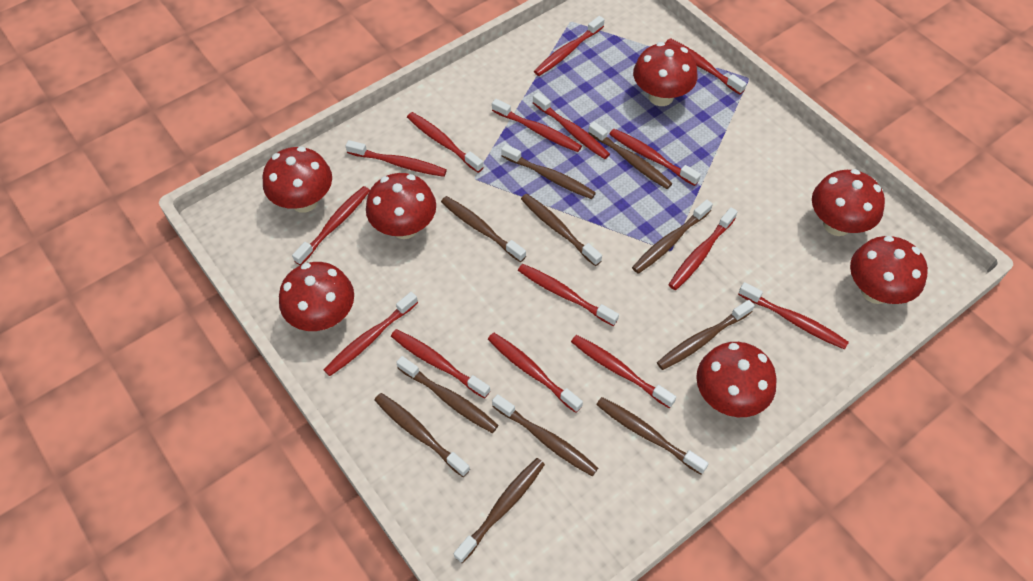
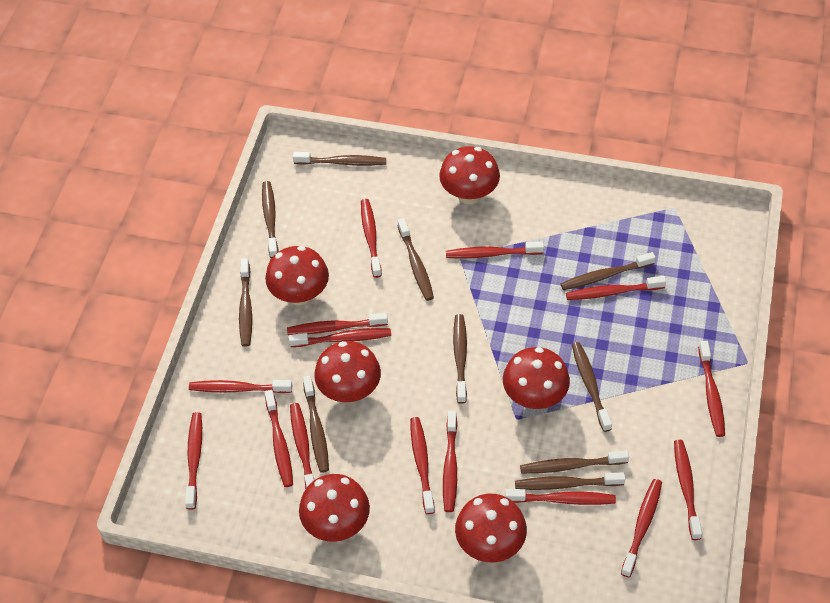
brown toothbrush: 11 -> 10
red mushroom: 7 -> 6

